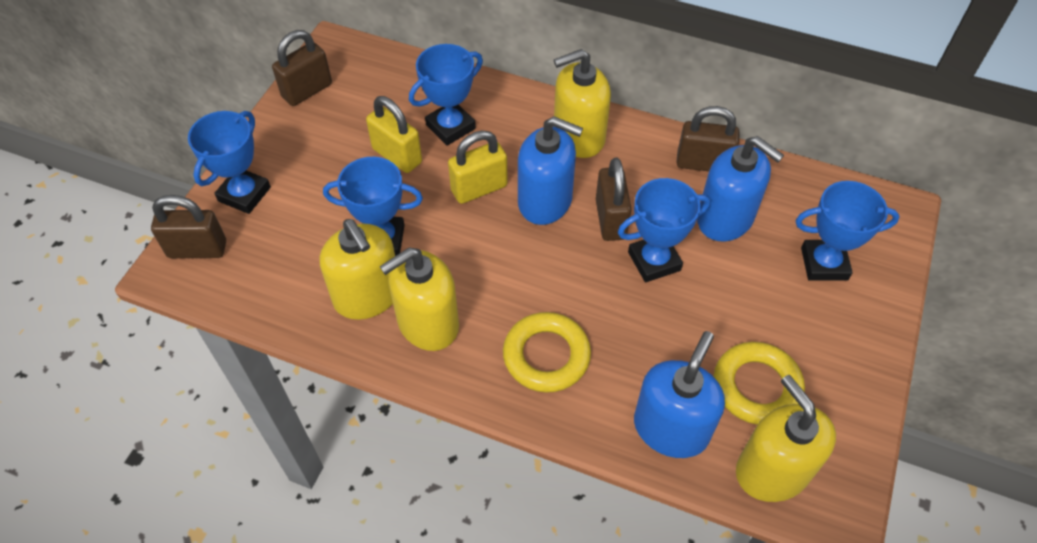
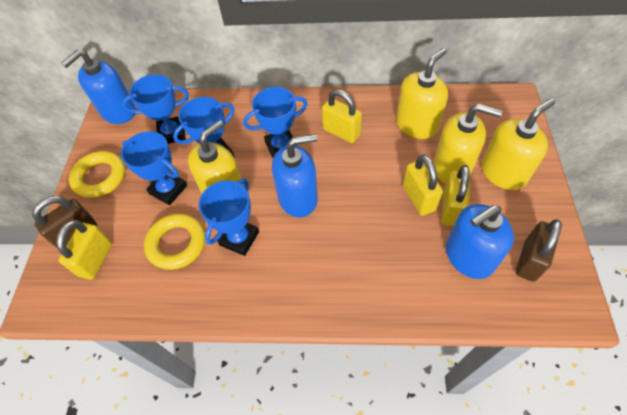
brown padlock: 4 -> 2
yellow padlock: 2 -> 4

